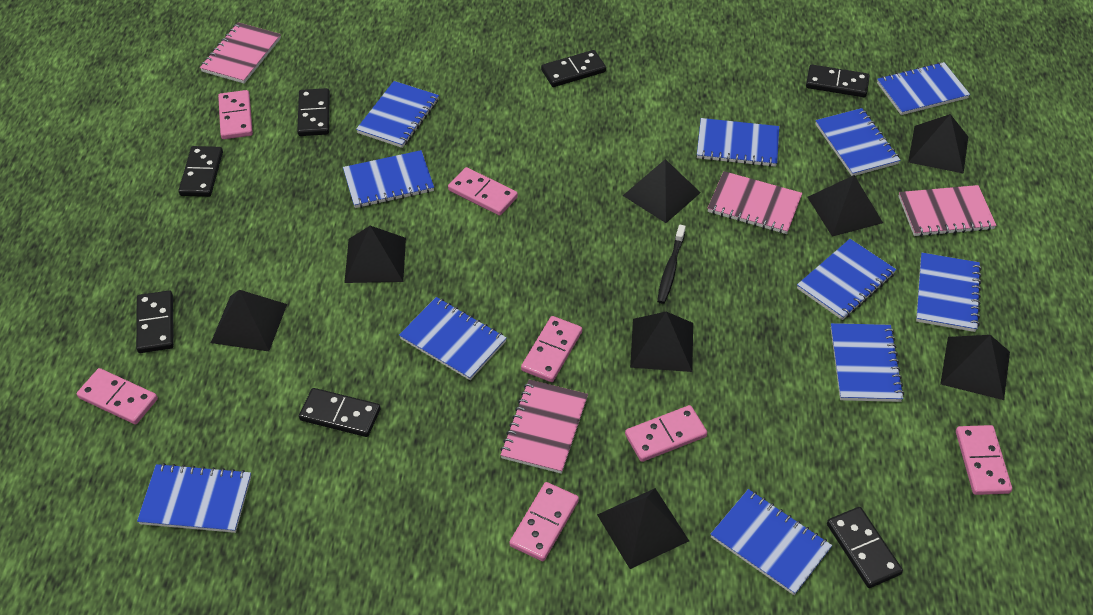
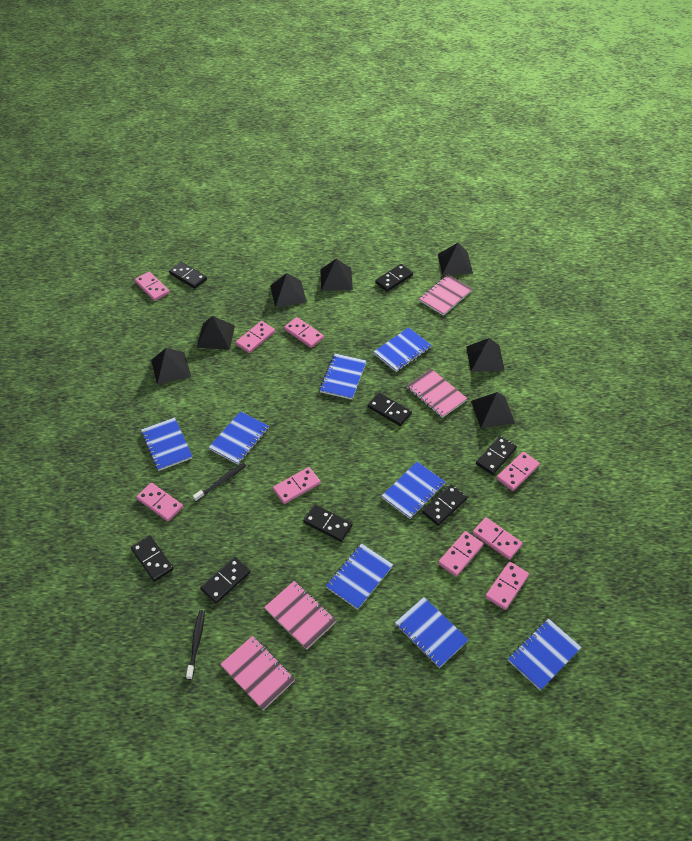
black domino: 7 -> 8
black pyramid: 8 -> 7
black toothbrush: 1 -> 2
blue notebook: 11 -> 8
pink domino: 7 -> 9

